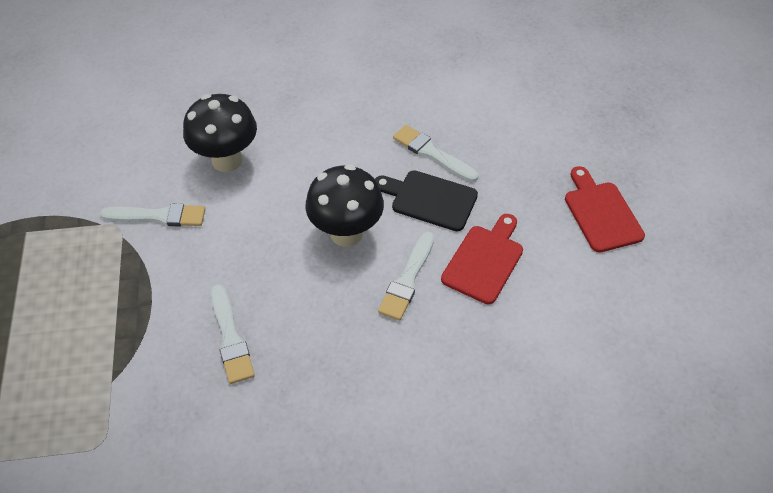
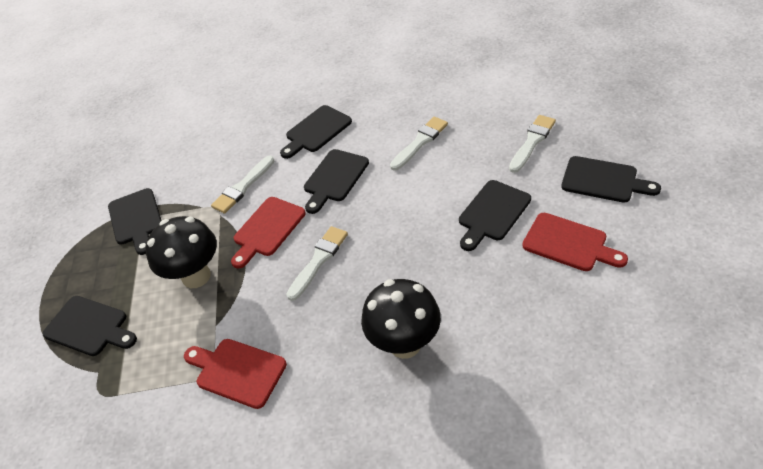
black cutting board: 1 -> 6
red cutting board: 2 -> 3

